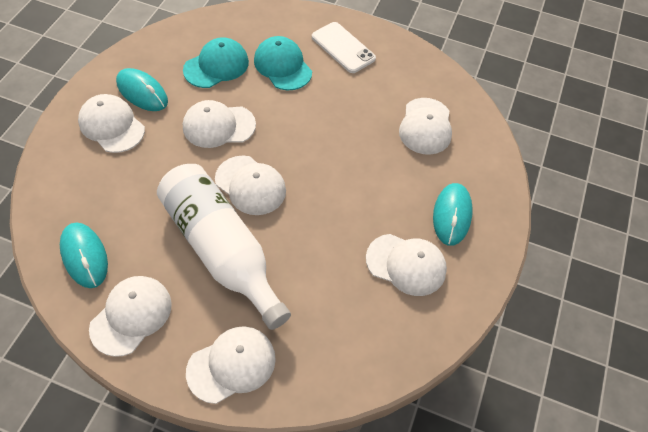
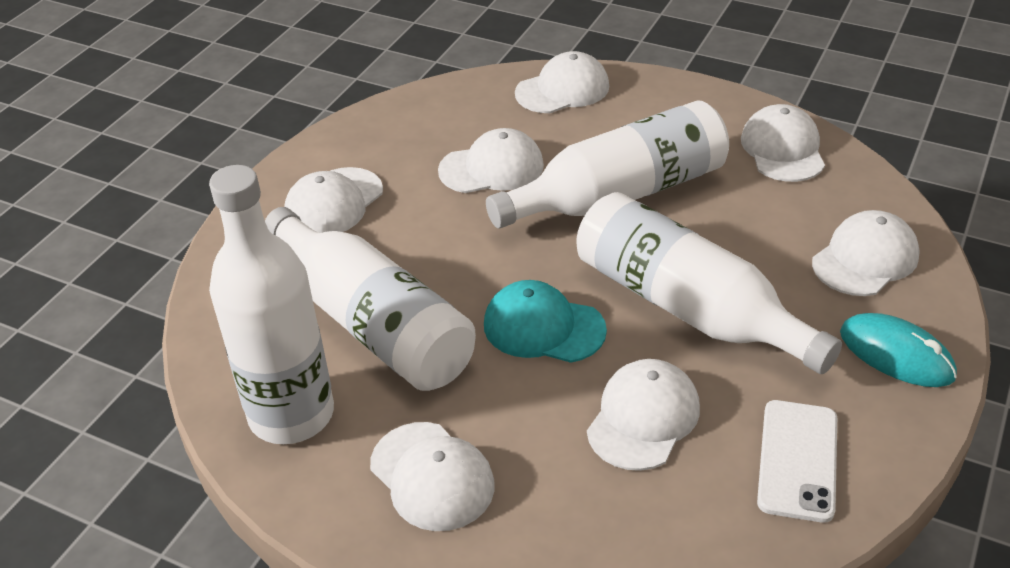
turquoise cap: 2 -> 1
turquoise mouse: 3 -> 1
white bottle: 1 -> 4

